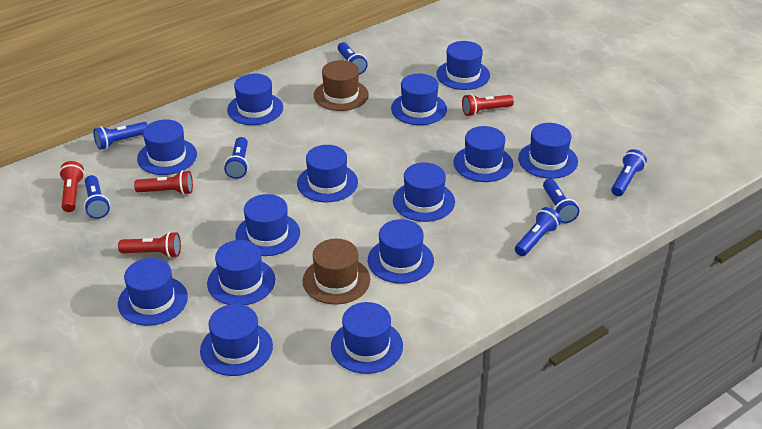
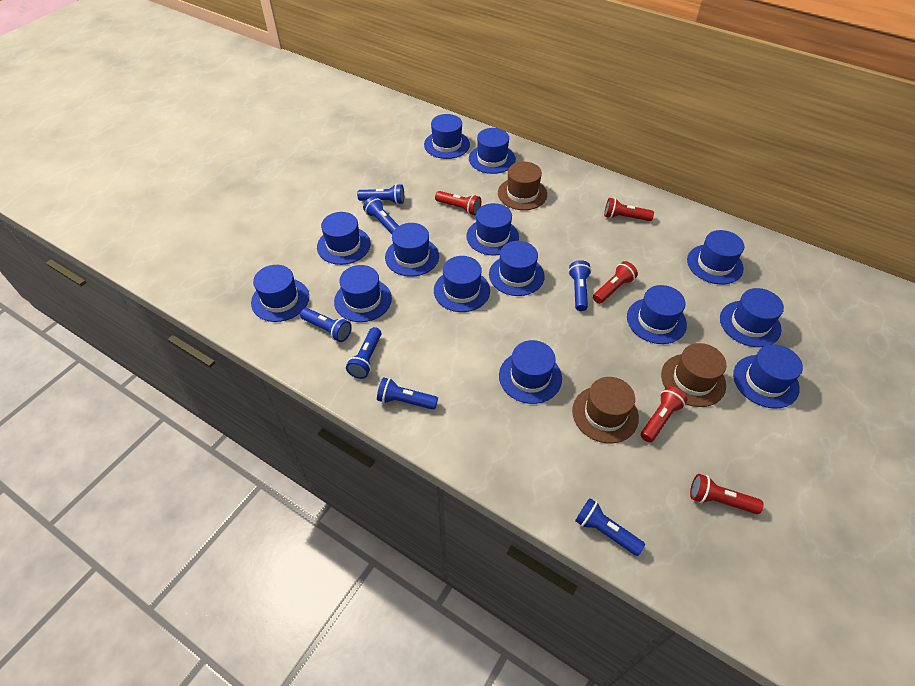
brown hat: 2 -> 3
red flashlight: 4 -> 5

